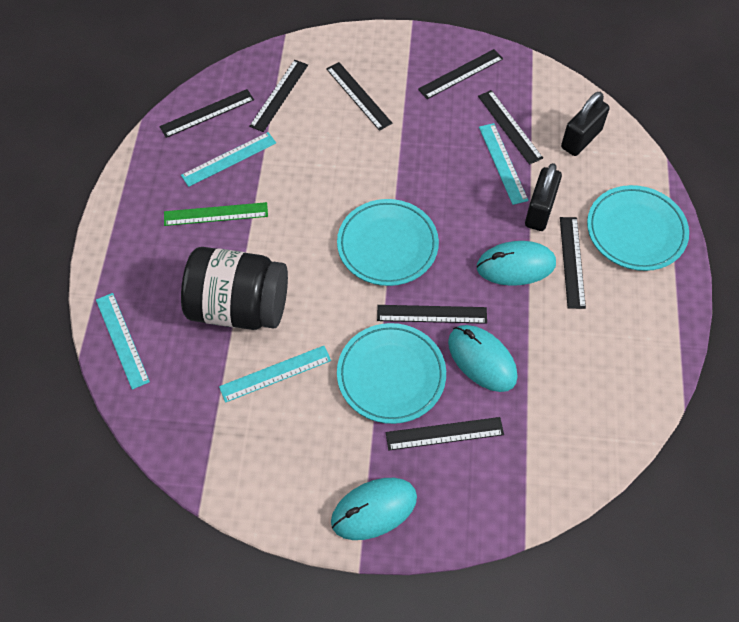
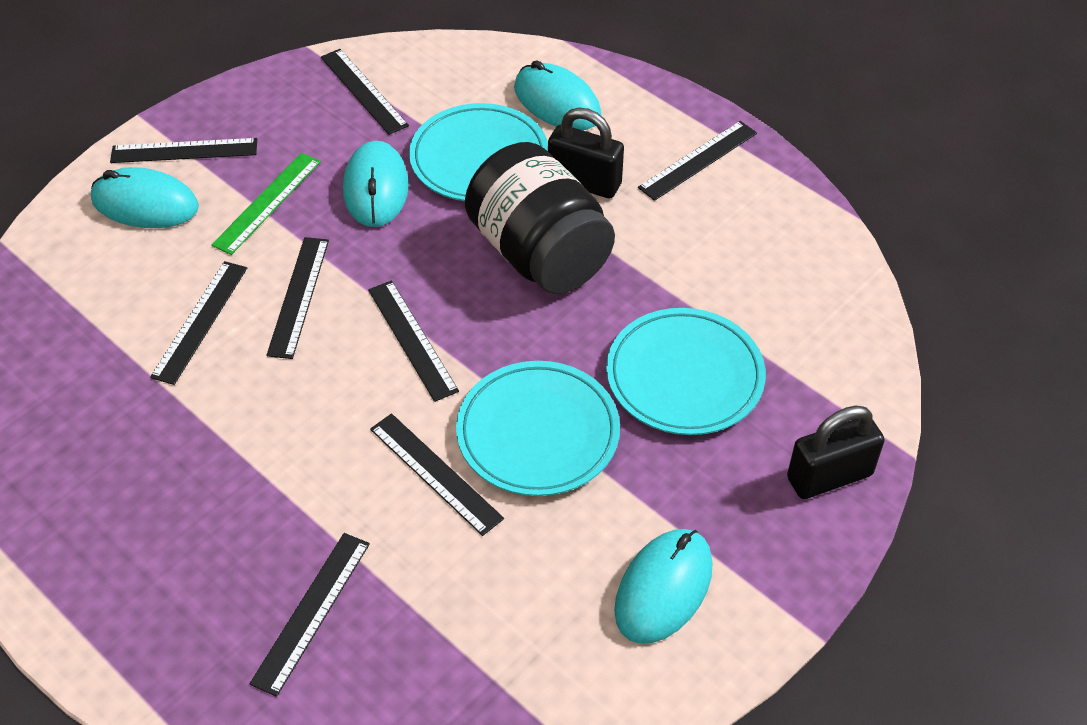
turquoise mouse: 3 -> 4
turquoise ruler: 4 -> 0

